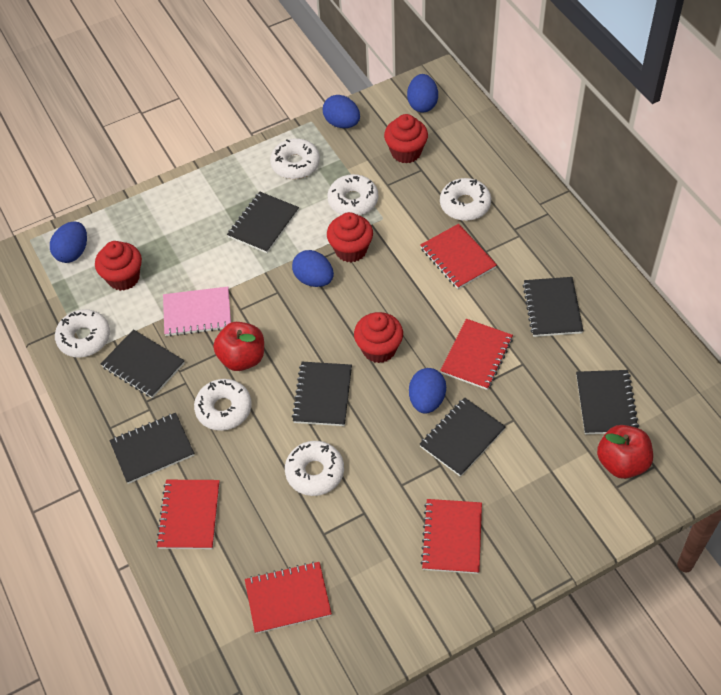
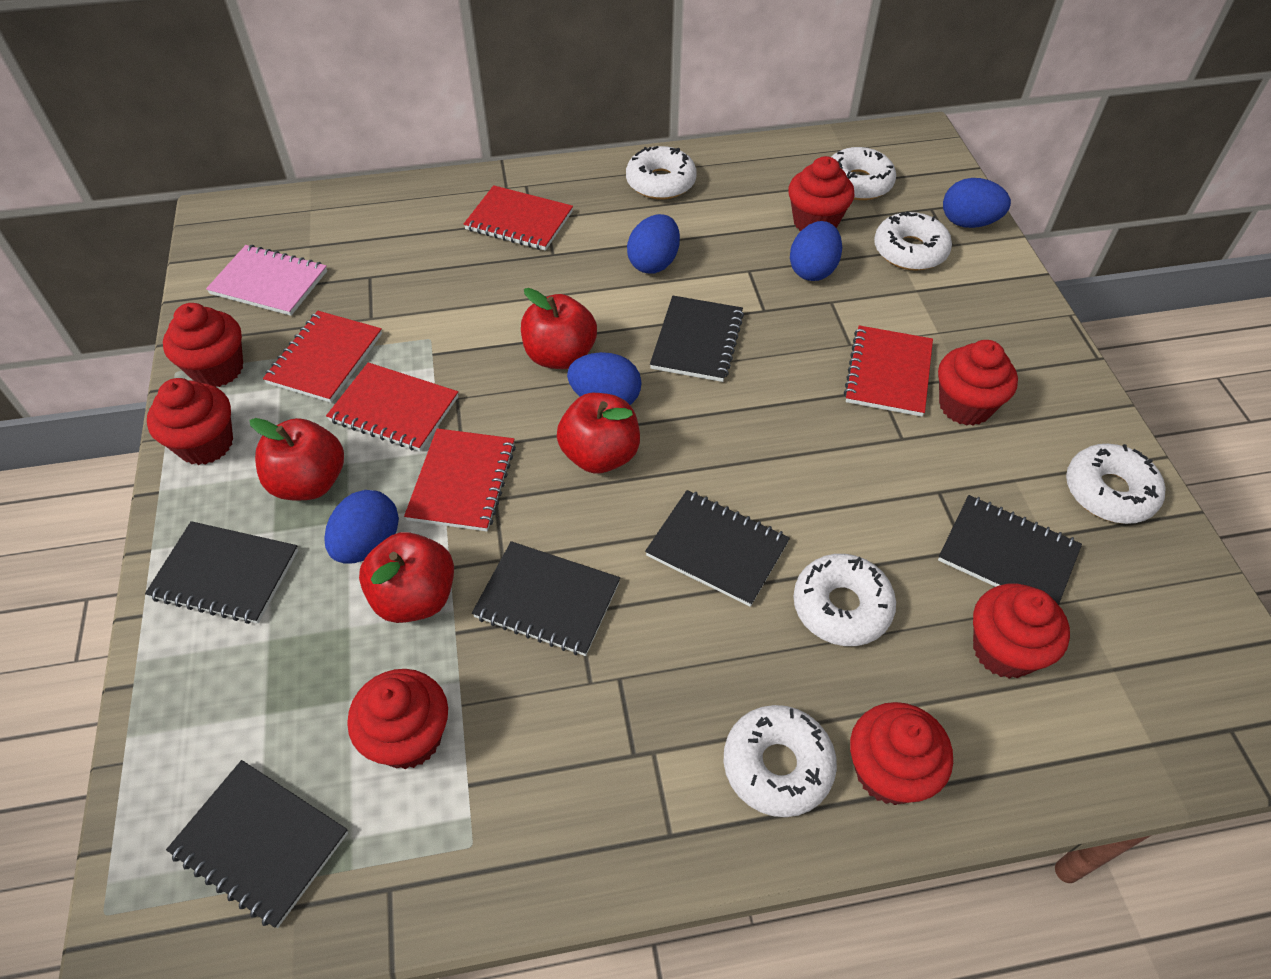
black notebook: 7 -> 6
red apple: 2 -> 4
red cupcake: 4 -> 7

